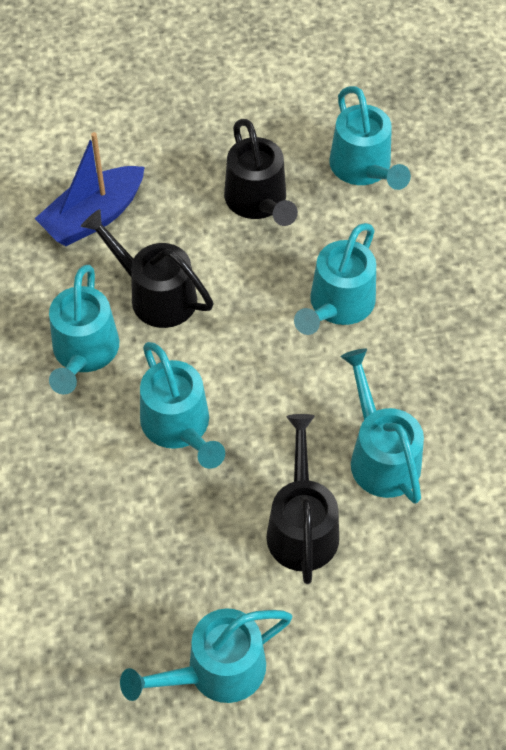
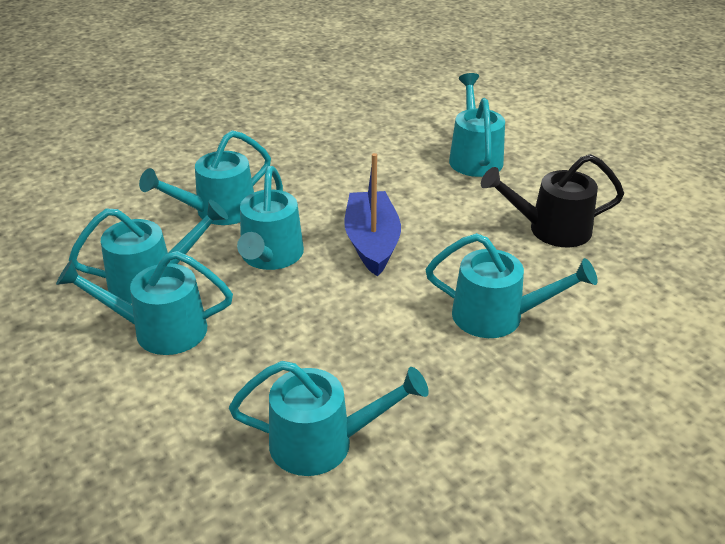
black watering can: 3 -> 1
turquoise watering can: 6 -> 7

